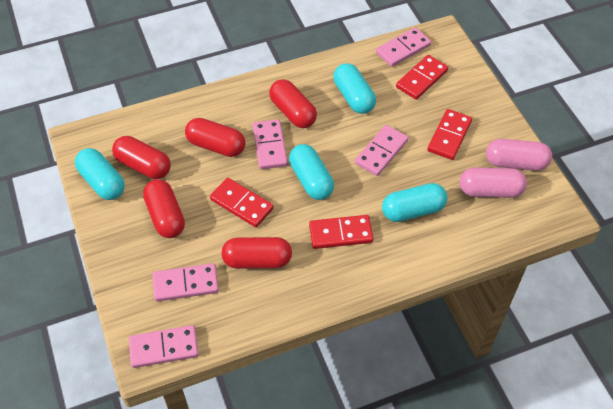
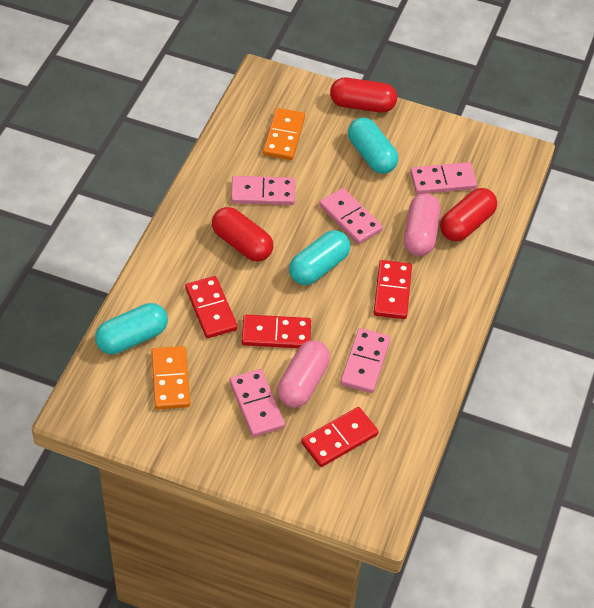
orange domino: 0 -> 2
red capsule: 5 -> 3
turquoise capsule: 4 -> 3

